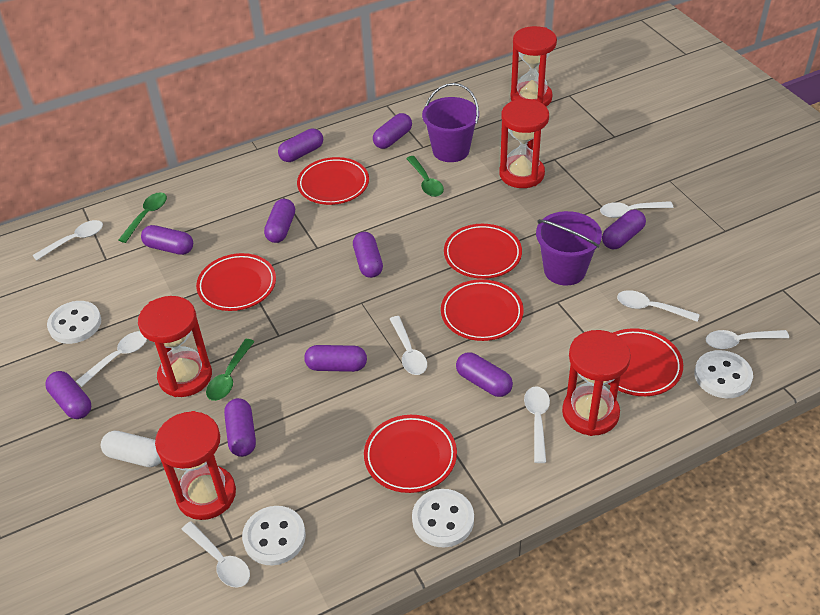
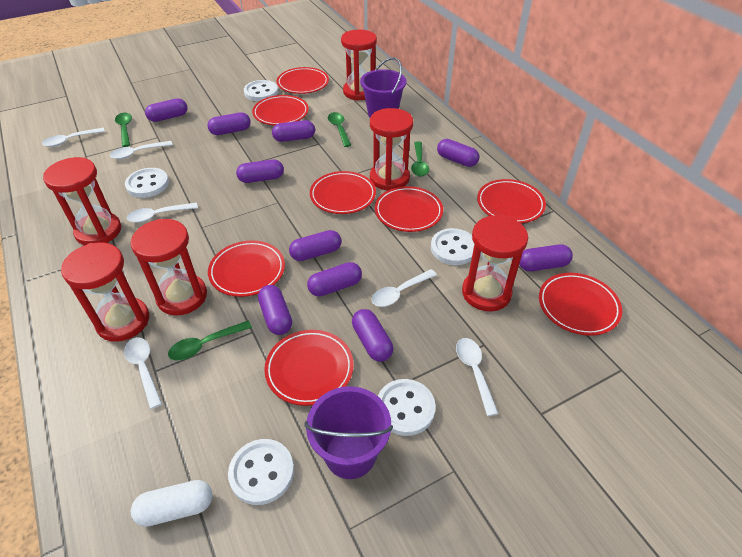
green spoon: 3 -> 4
red hourglass: 5 -> 6
red plate: 6 -> 8
white button: 4 -> 5
white spoon: 8 -> 6

